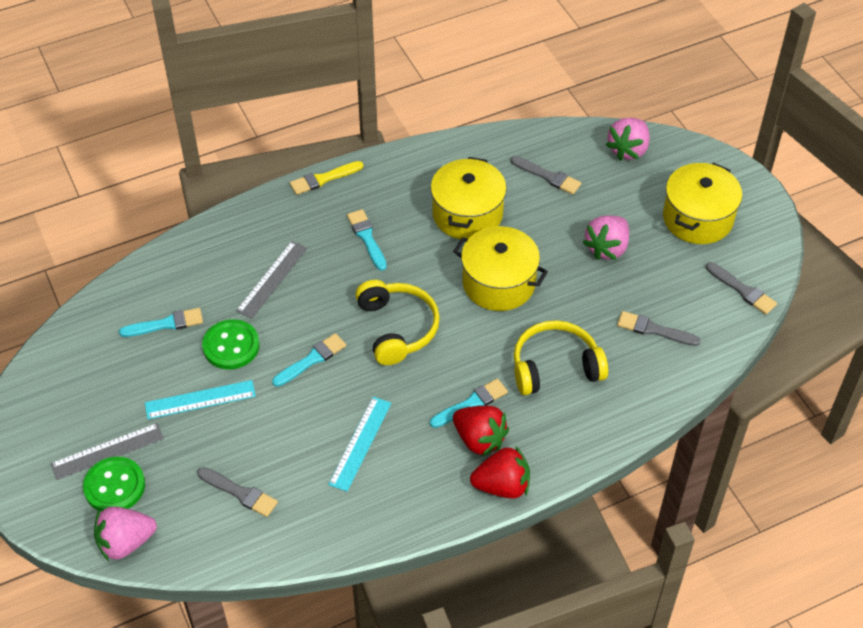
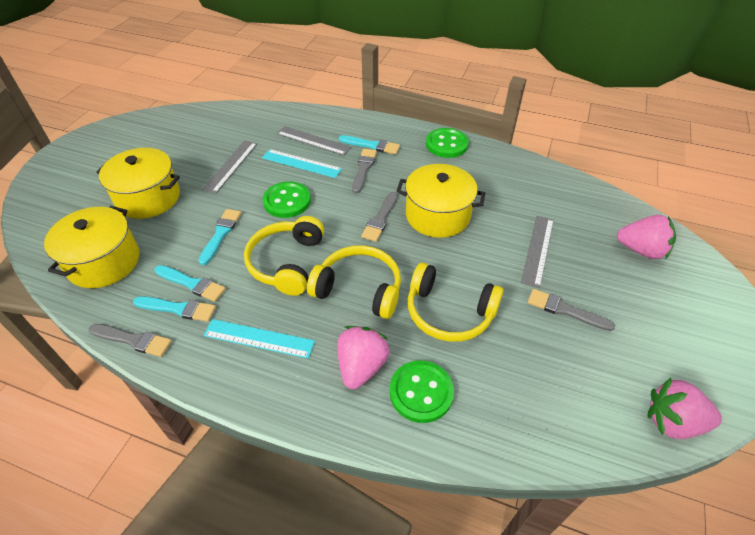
green button: 2 -> 3
grey ruler: 2 -> 3
red strawberry: 2 -> 0
yellow brush: 1 -> 0
yellow headphones: 2 -> 3

